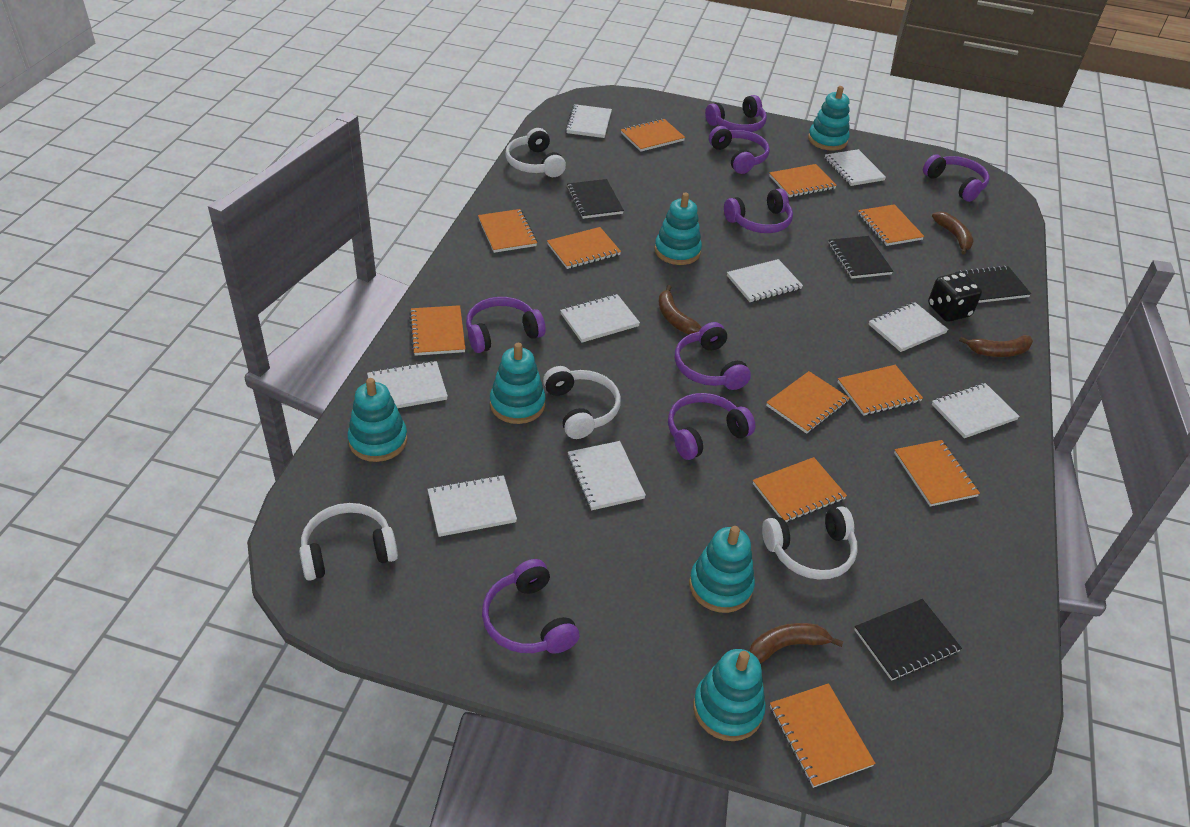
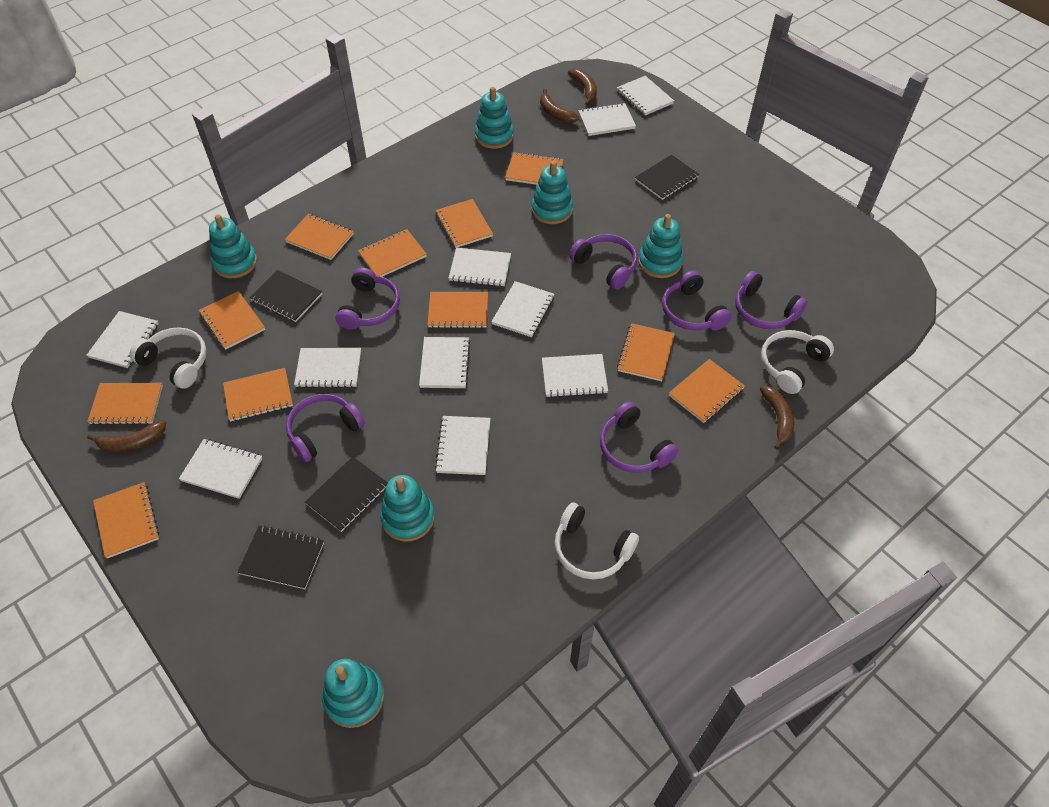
black dice: 1 -> 0
purple headphones: 8 -> 6
white headphones: 4 -> 3
white notebook: 9 -> 10

